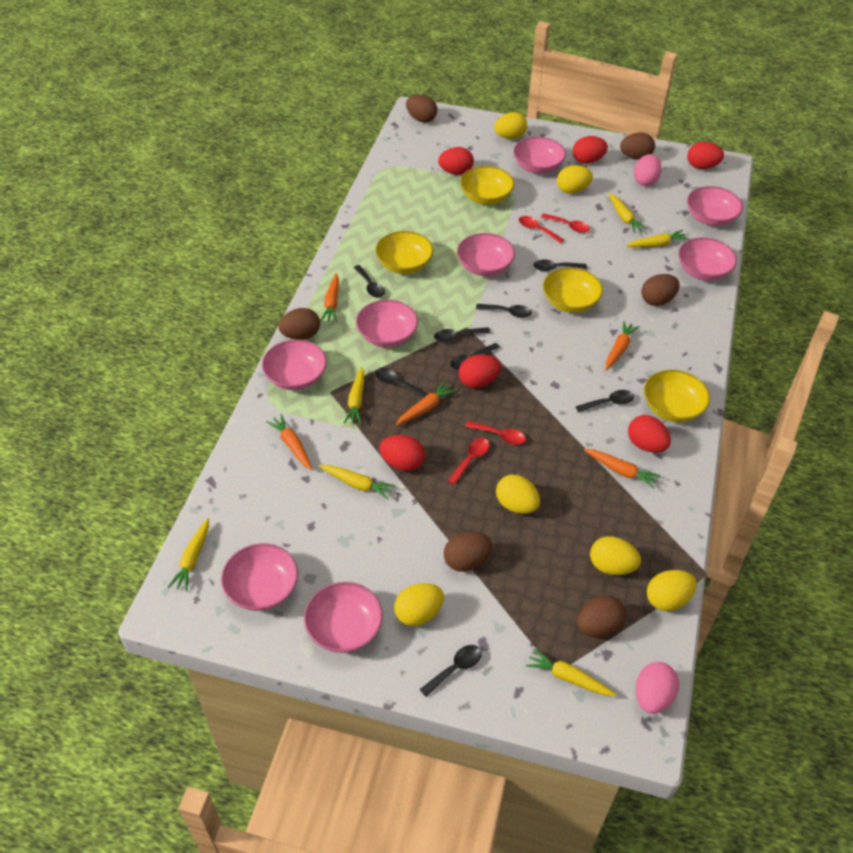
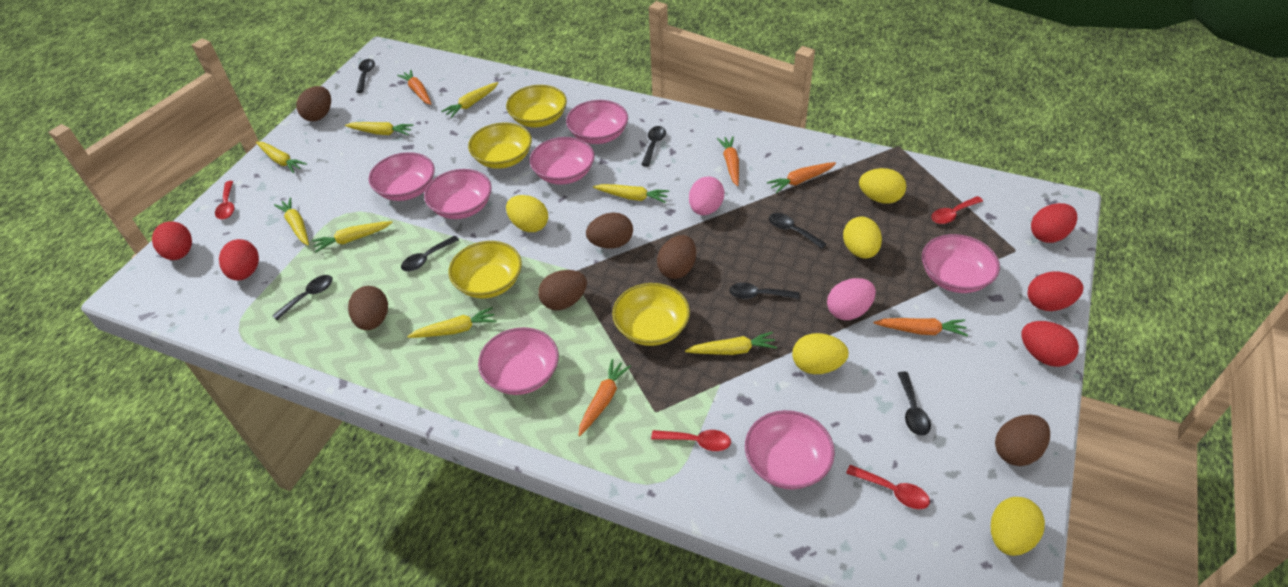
black spoon: 8 -> 7
pink bowl: 8 -> 7
red egg: 6 -> 5
yellow carrot: 6 -> 8
yellow egg: 6 -> 5

